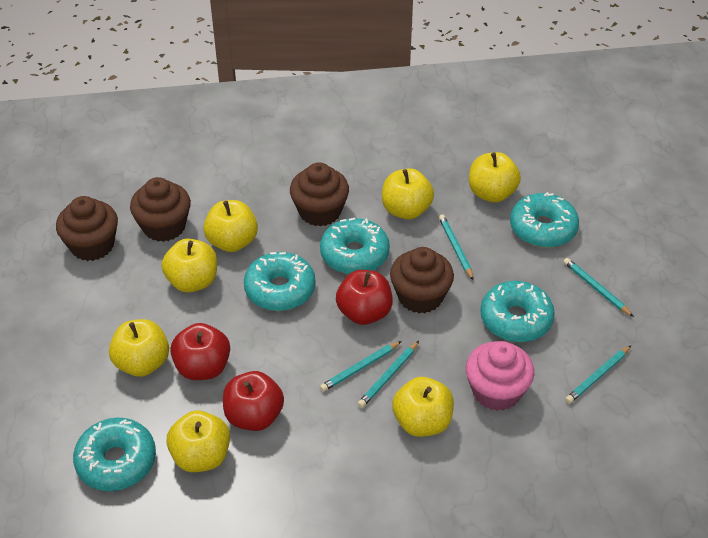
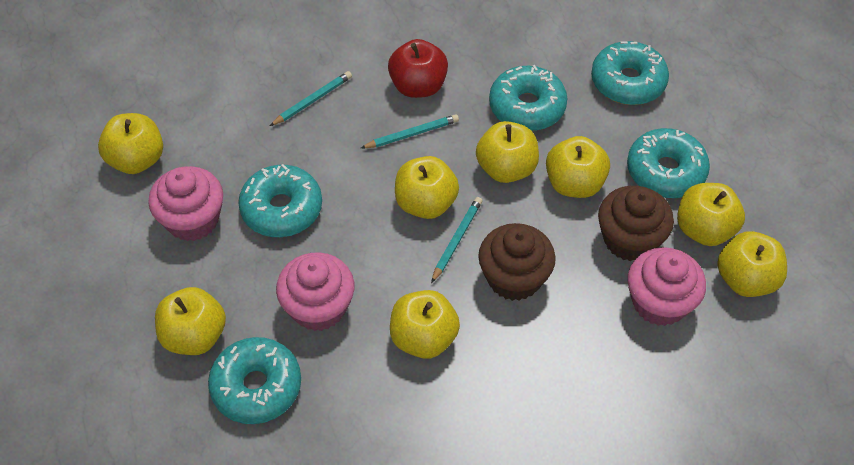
brown cupcake: 4 -> 2
pink cupcake: 1 -> 3
red apple: 3 -> 1
turquoise pencil: 5 -> 3
yellow apple: 7 -> 8

